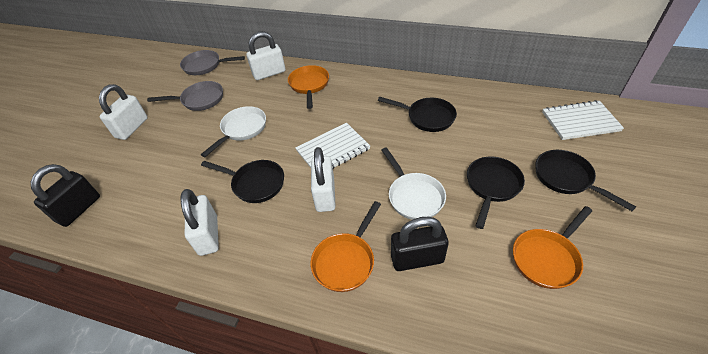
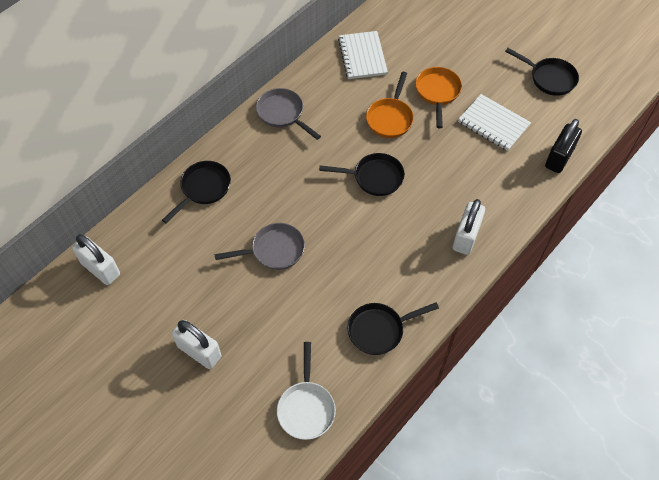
black padlock: 2 -> 1
orange pan: 3 -> 2
white padlock: 4 -> 3
white pan: 2 -> 1

